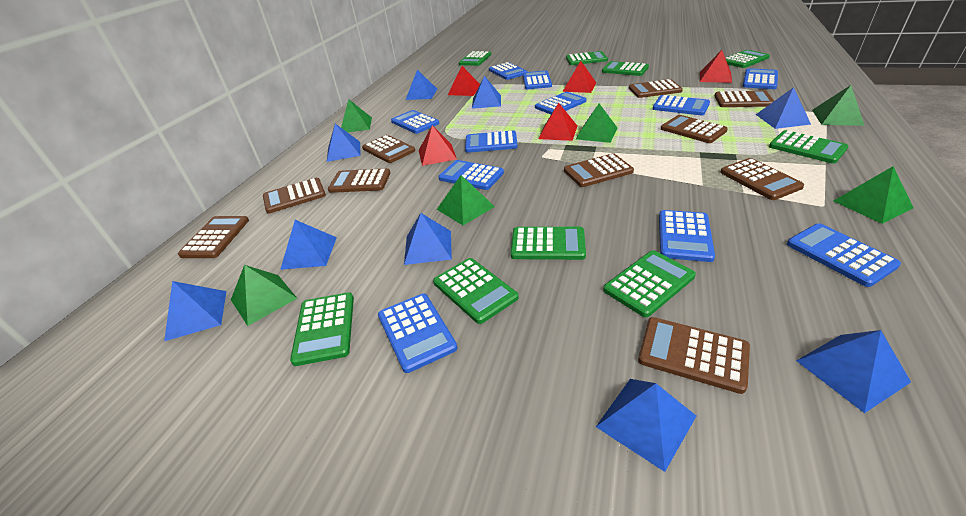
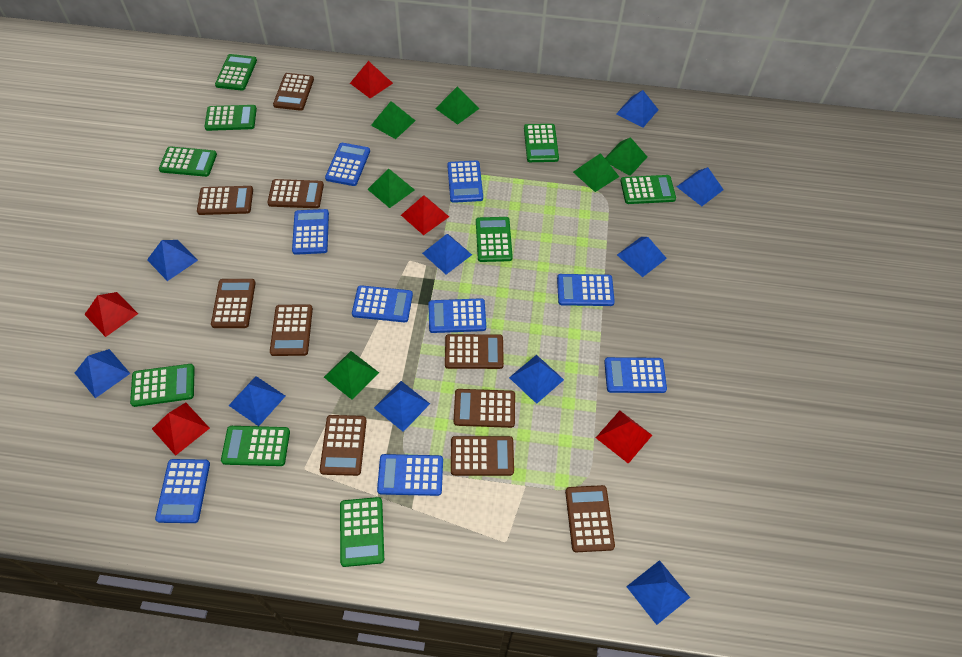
blue calculator: 11 -> 9
blue pyramid: 9 -> 10

